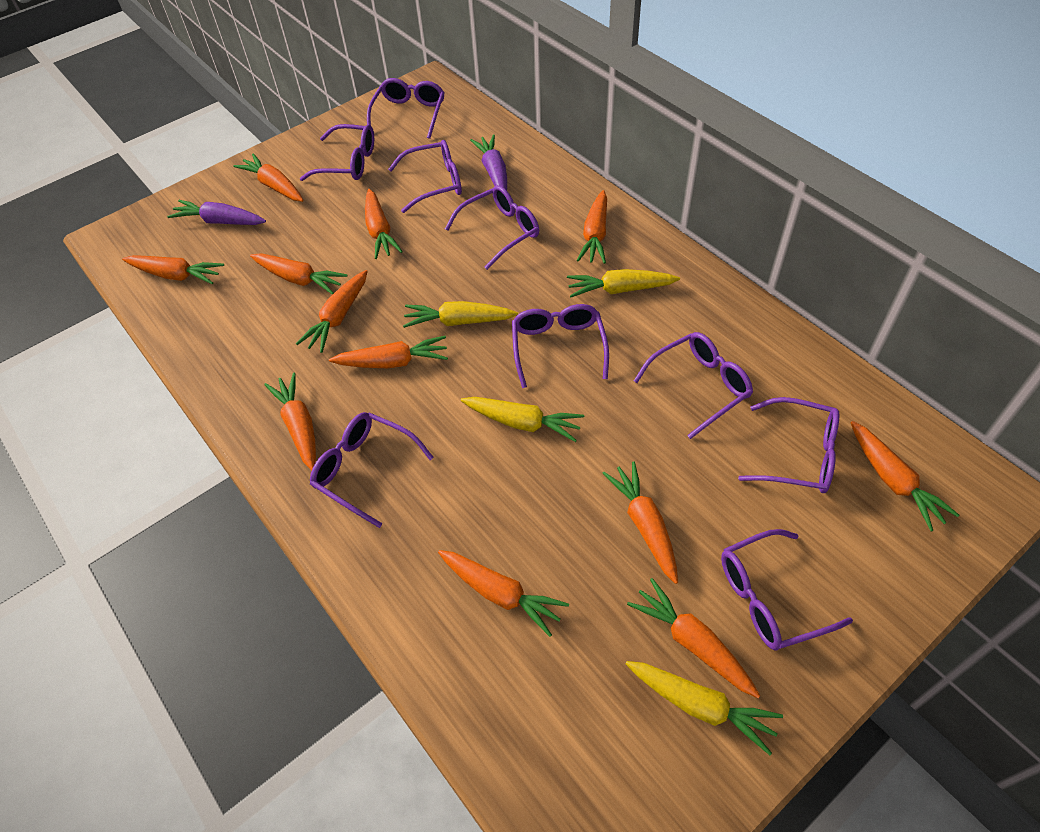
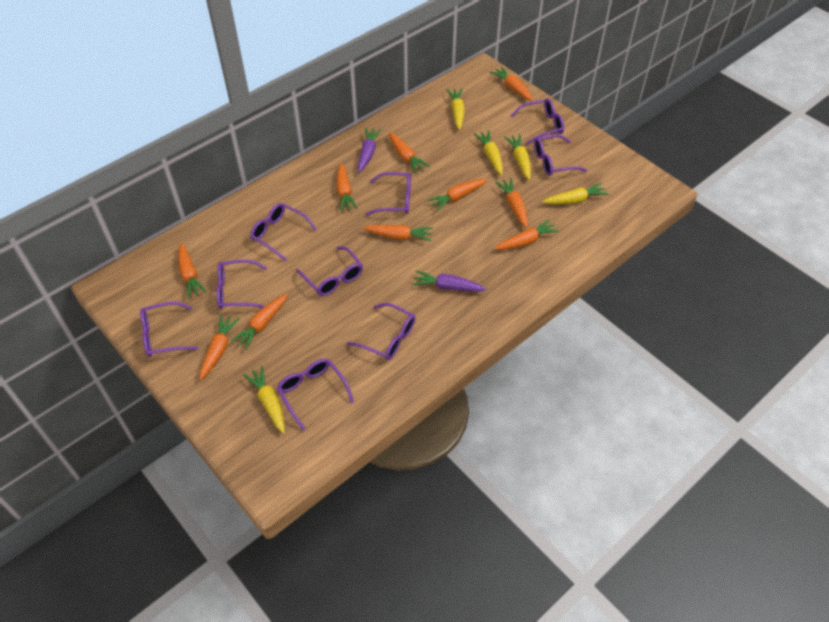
orange carrot: 12 -> 10
yellow carrot: 4 -> 5

